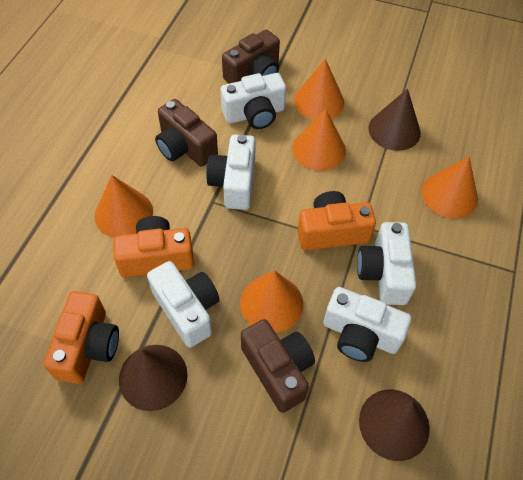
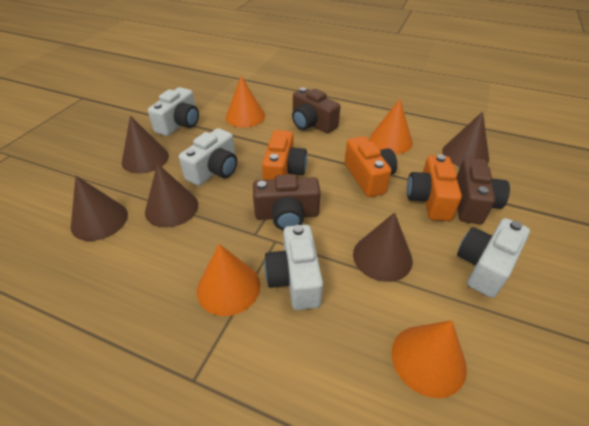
brown cone: 3 -> 5
orange cone: 5 -> 4
white camera: 5 -> 4

